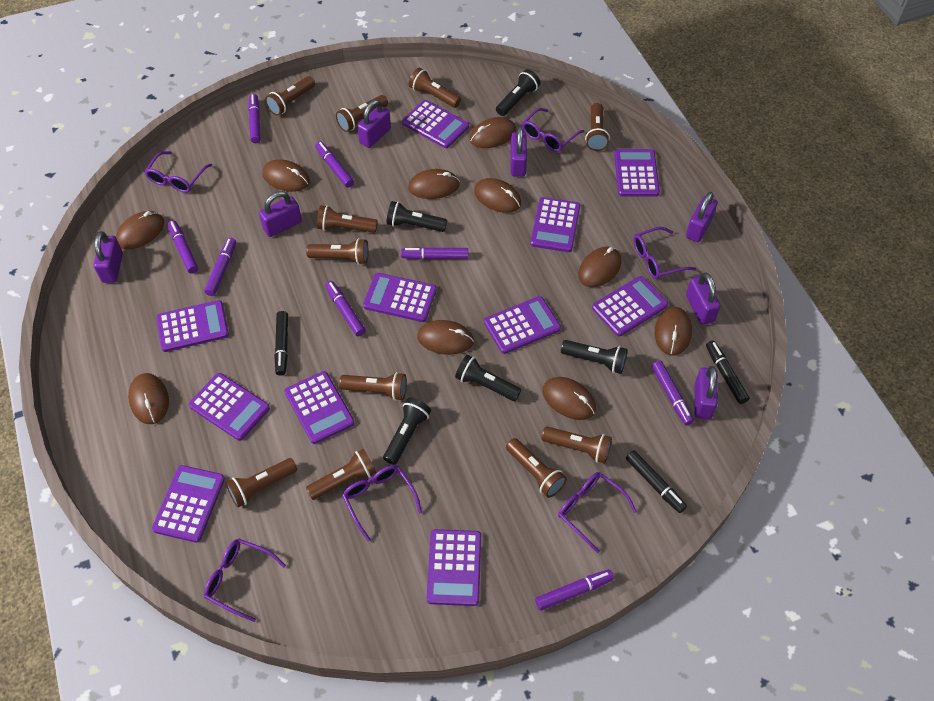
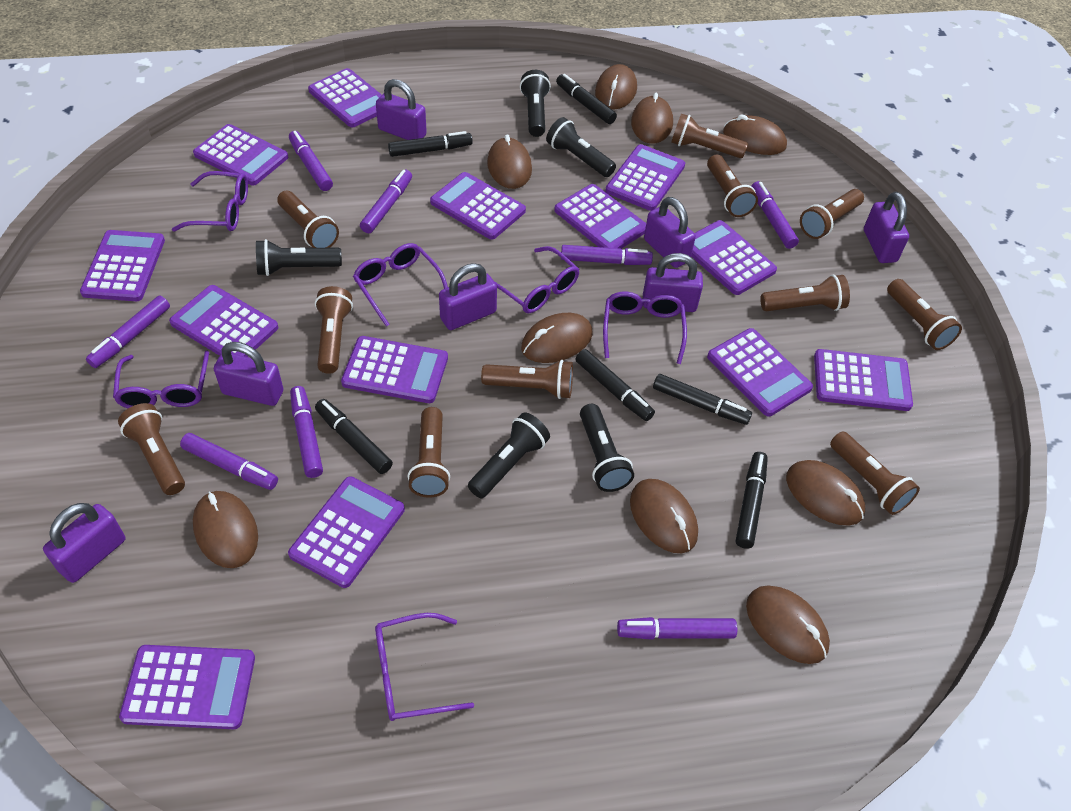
black marker: 3 -> 6
brown mouse: 10 -> 9
purple calculator: 11 -> 13

